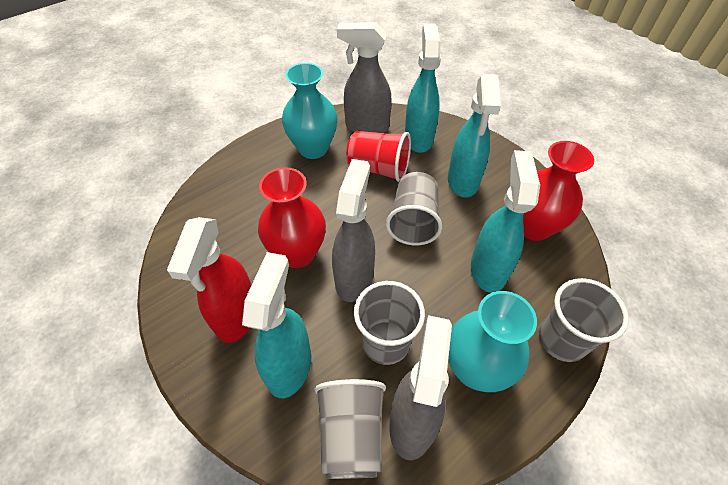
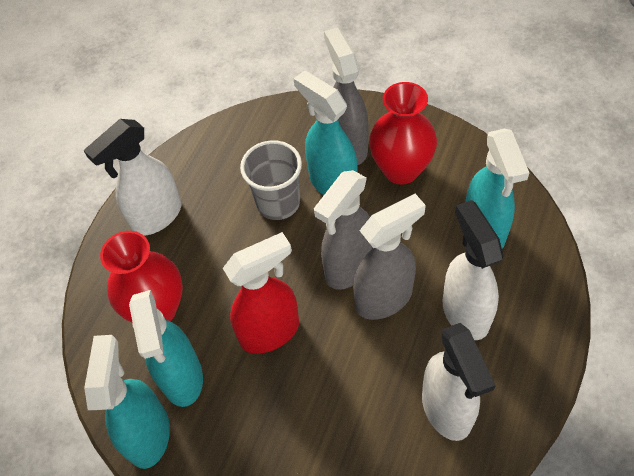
grey cup: 4 -> 1
red cup: 1 -> 0
turquoise vase: 2 -> 0
white spray bottle: 0 -> 3

